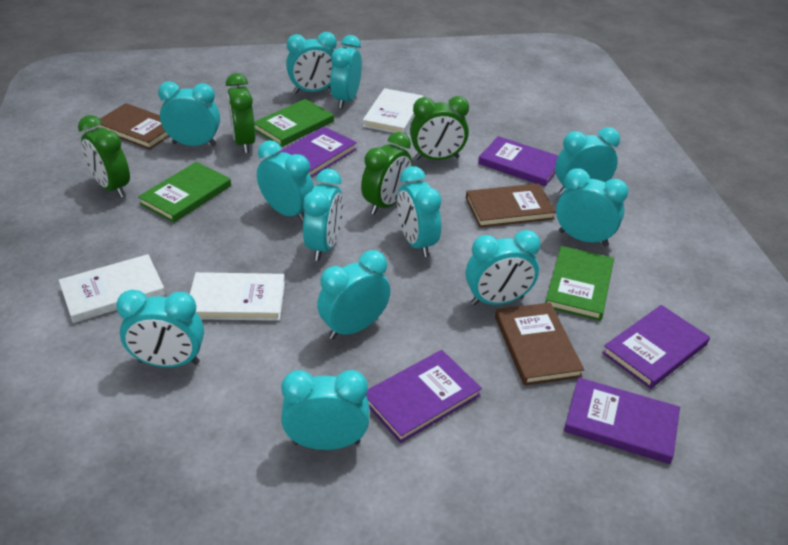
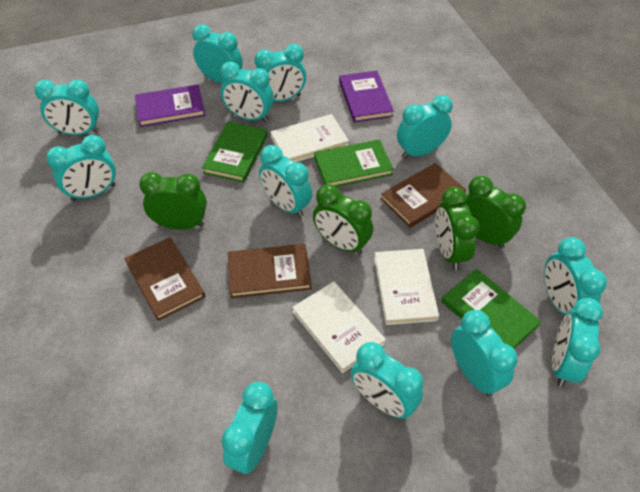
purple book: 5 -> 2

